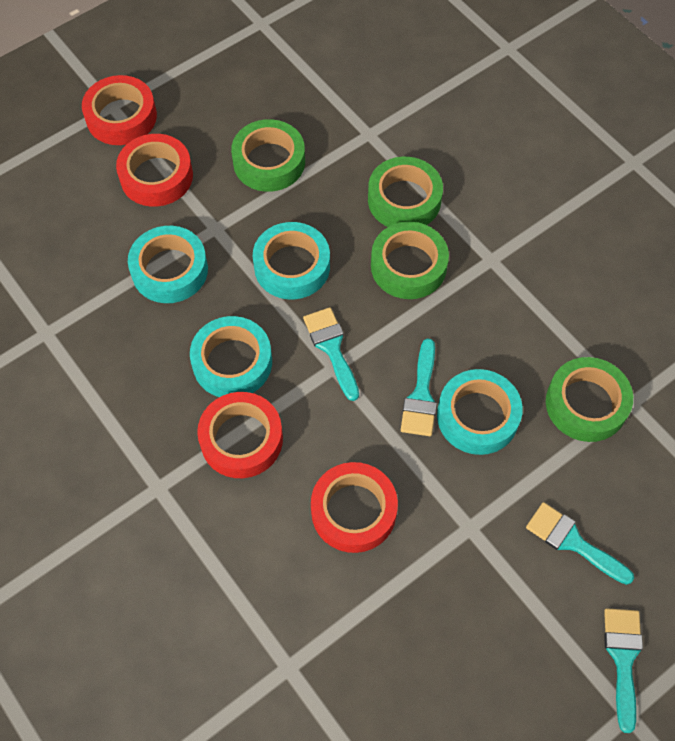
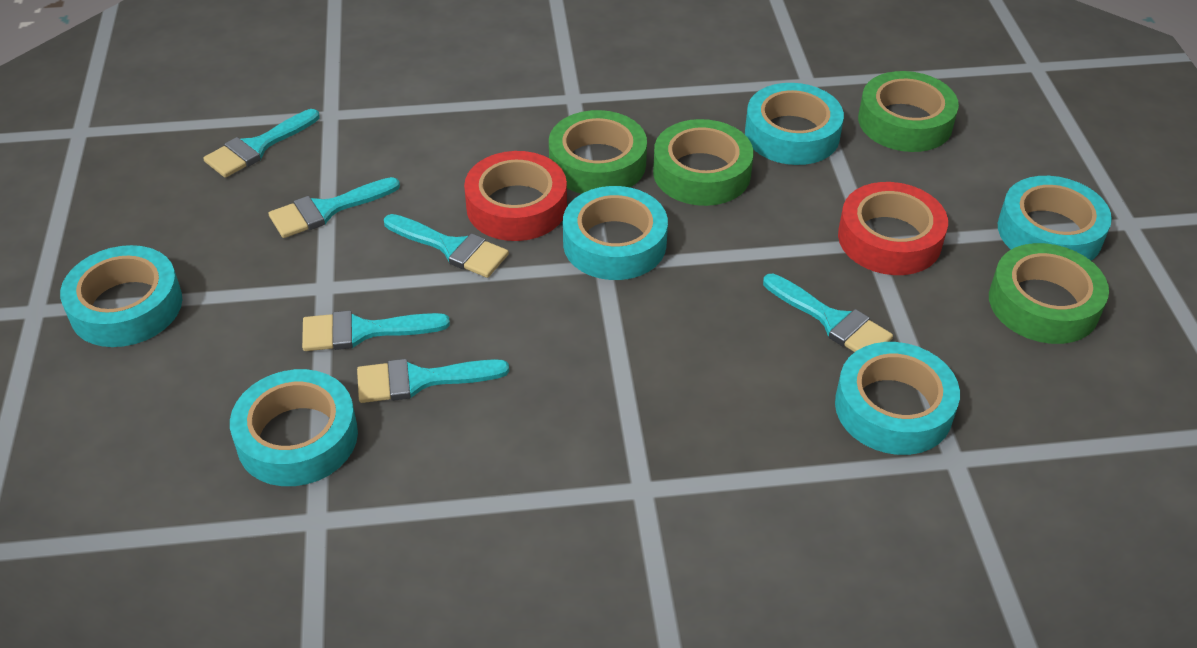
red tape: 4 -> 2
turquoise brush: 4 -> 6
turquoise tape: 4 -> 6

